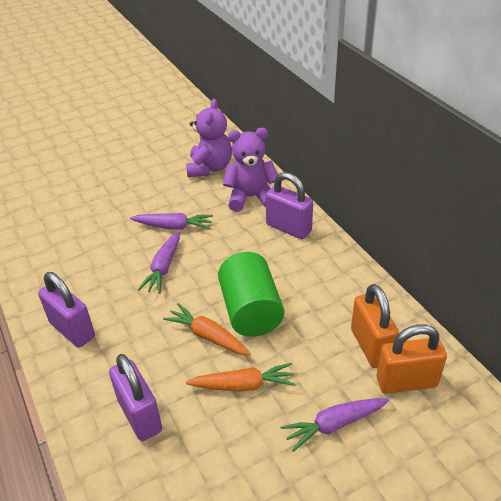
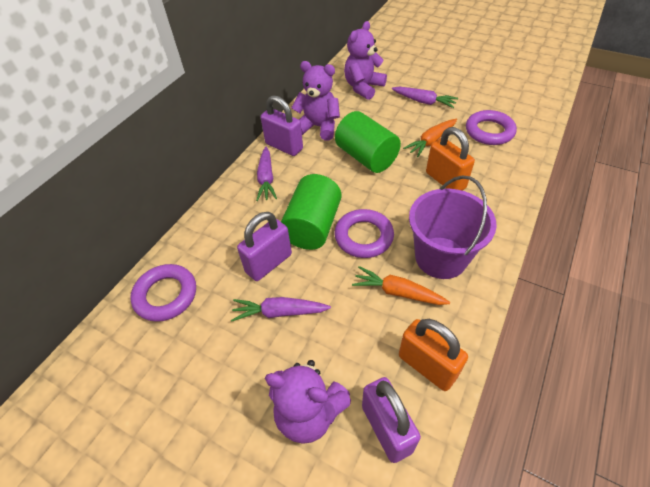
green cylinder: 1 -> 2
purple bucket: 0 -> 1
purple ring: 0 -> 3
purple teddy bear: 2 -> 3

